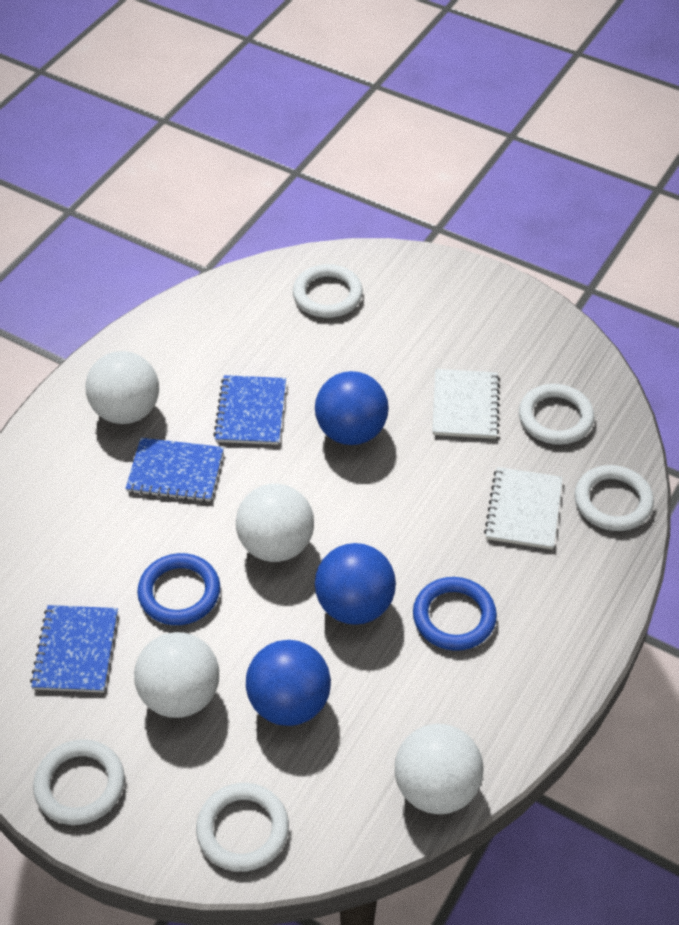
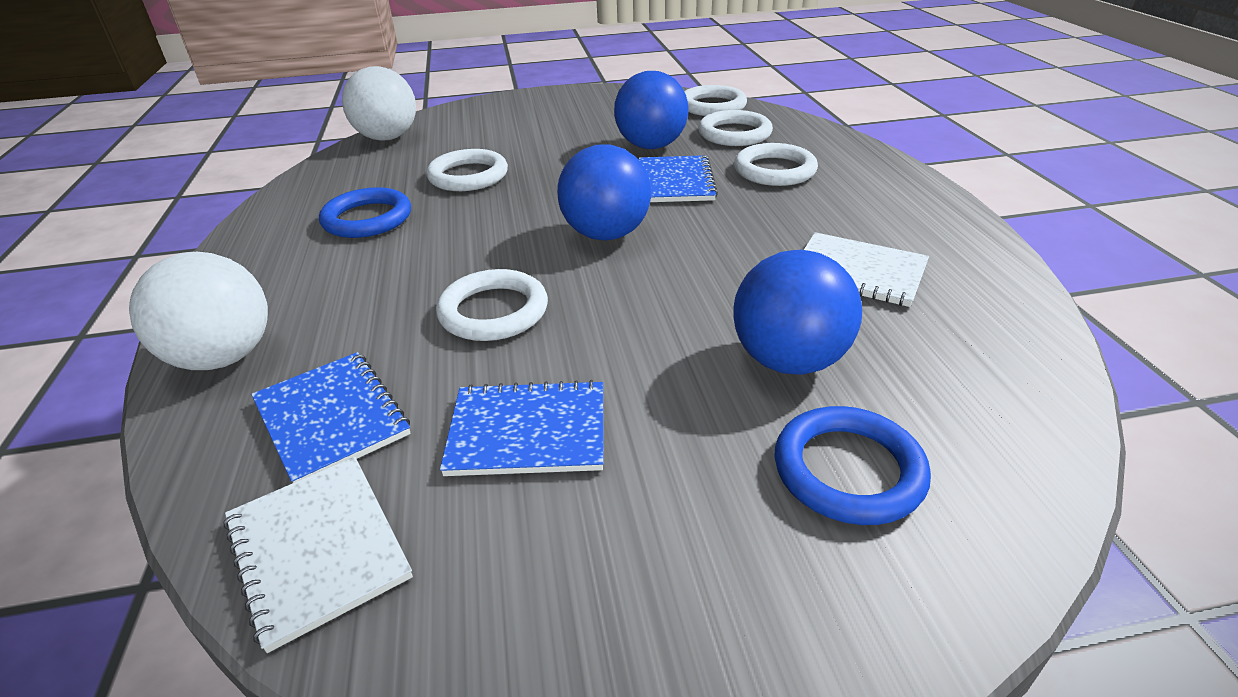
white ball: 4 -> 2

